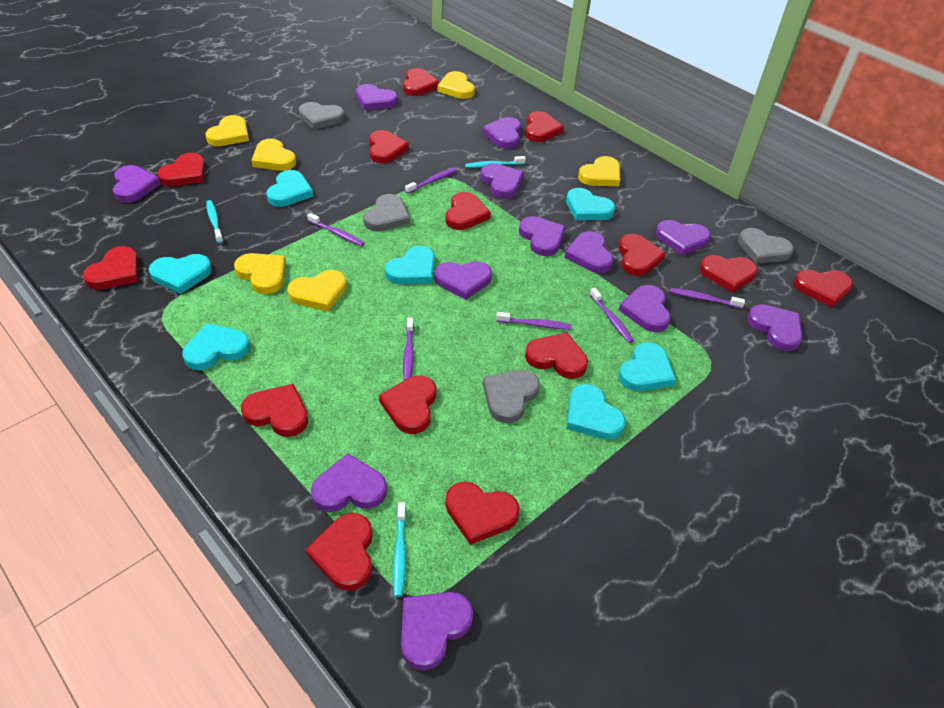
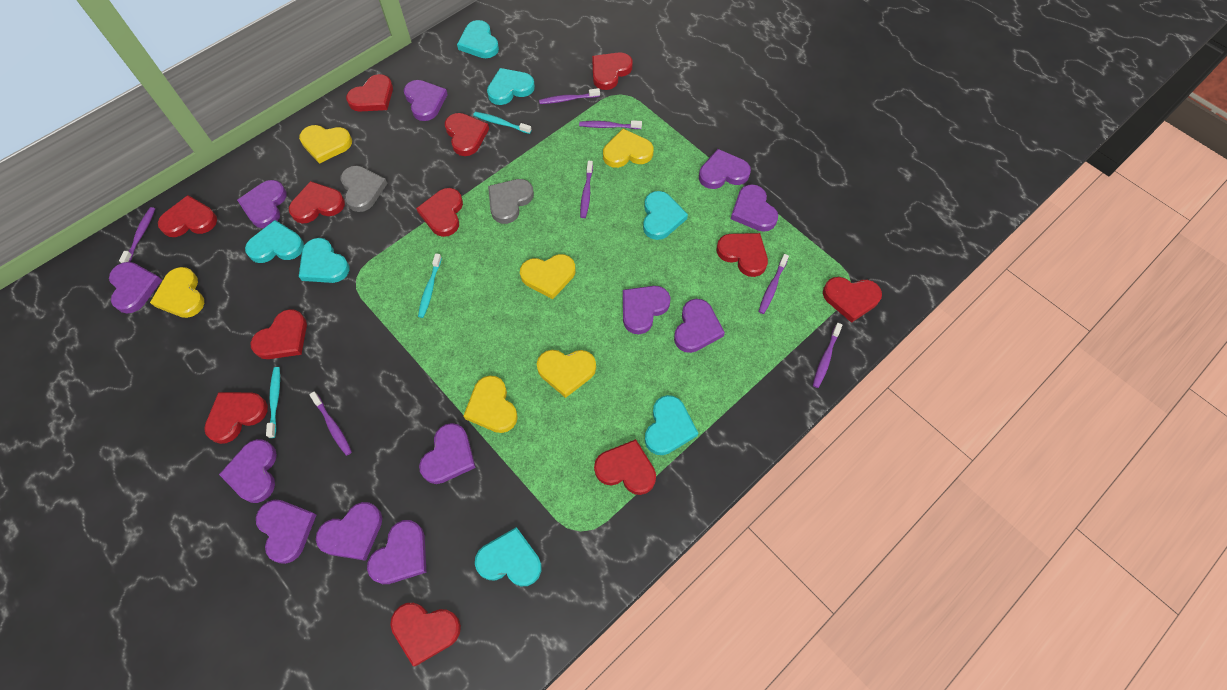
grey heart: 4 -> 2
purple toothbrush: 6 -> 7
red heart: 14 -> 12

